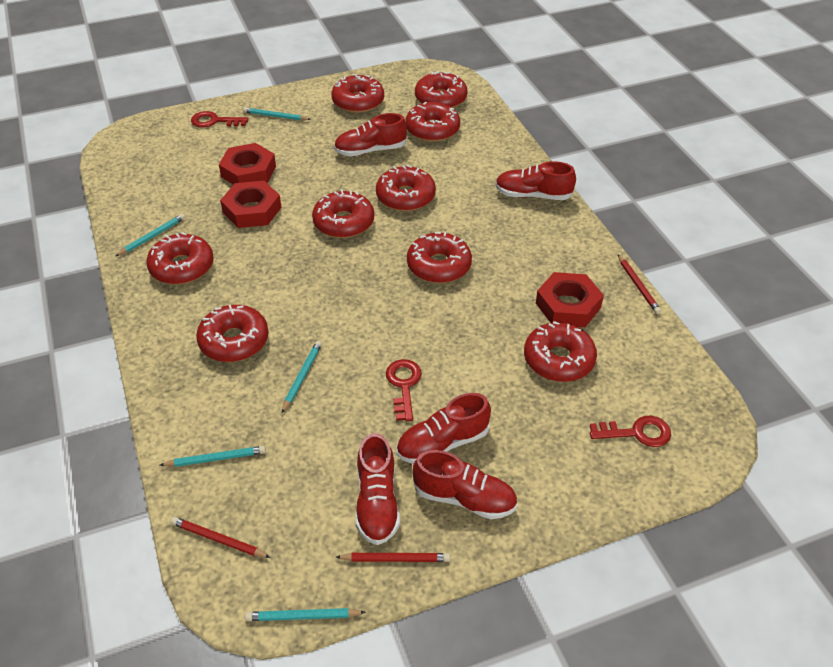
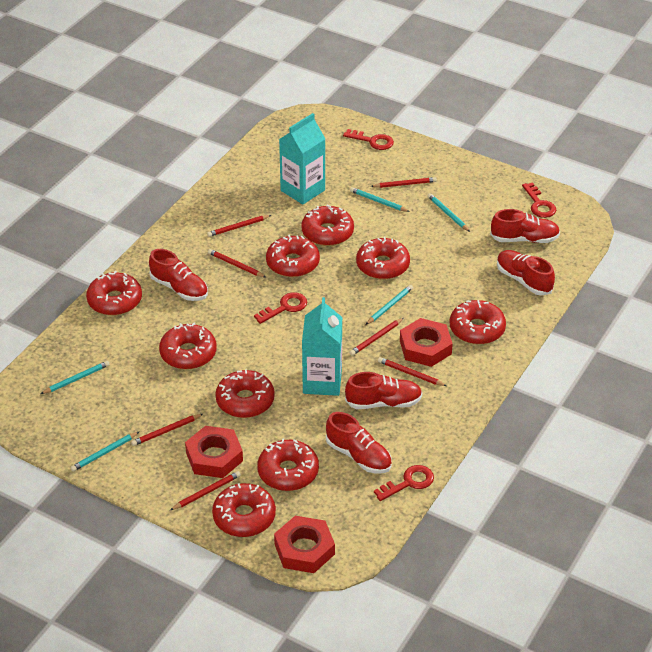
red key: 3 -> 4
red pencil: 3 -> 7
turquoise carton: 0 -> 2

